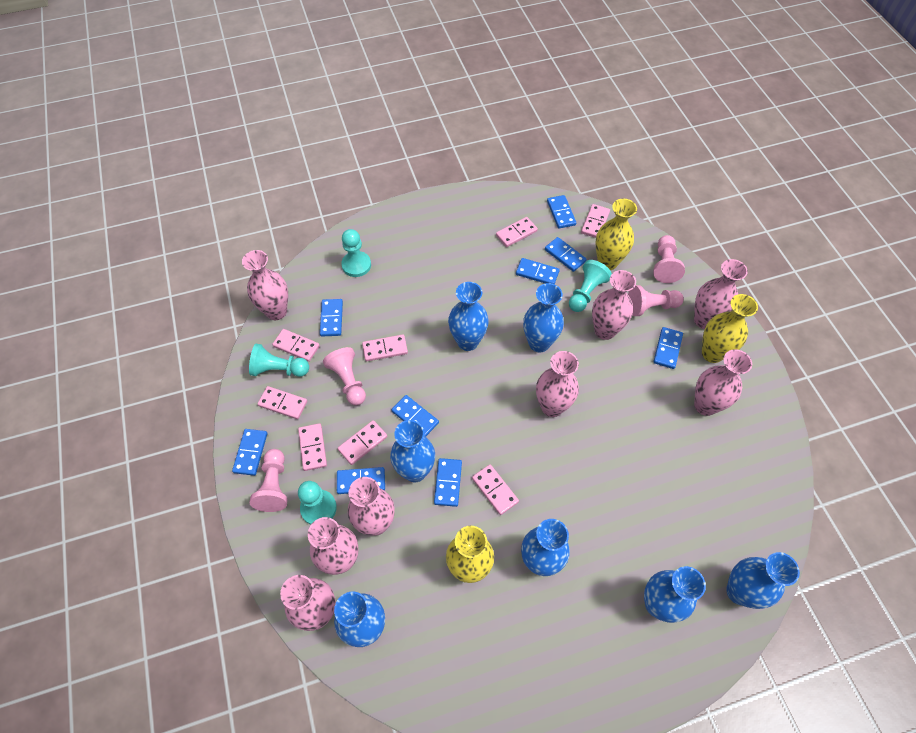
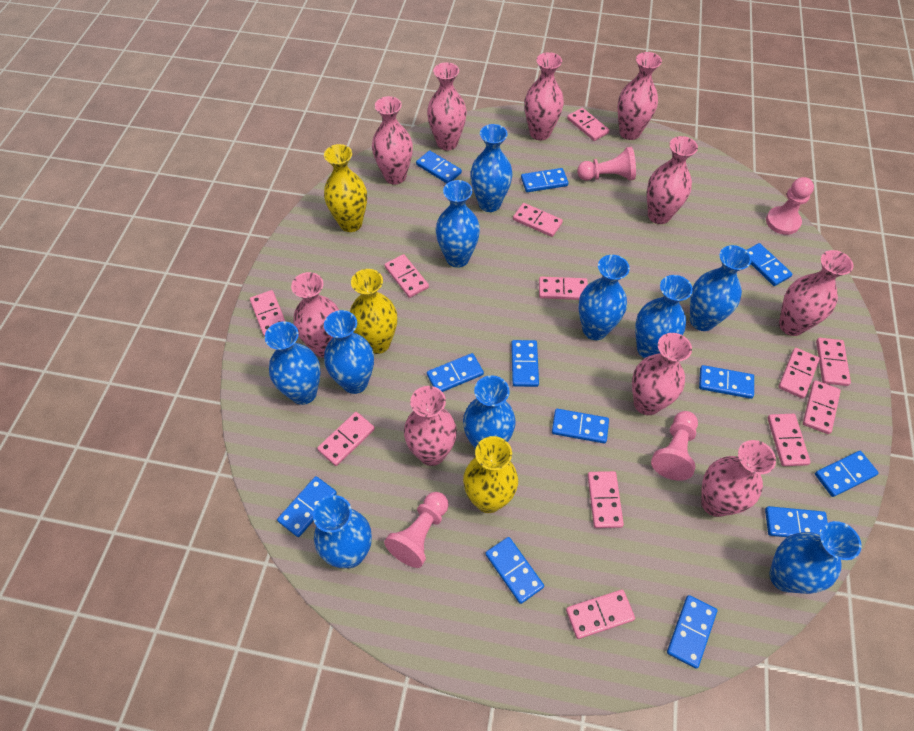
blue domino: 9 -> 12
blue vase: 7 -> 10
pink domino: 8 -> 12
pink vase: 8 -> 10
turquoise pawn: 4 -> 0

